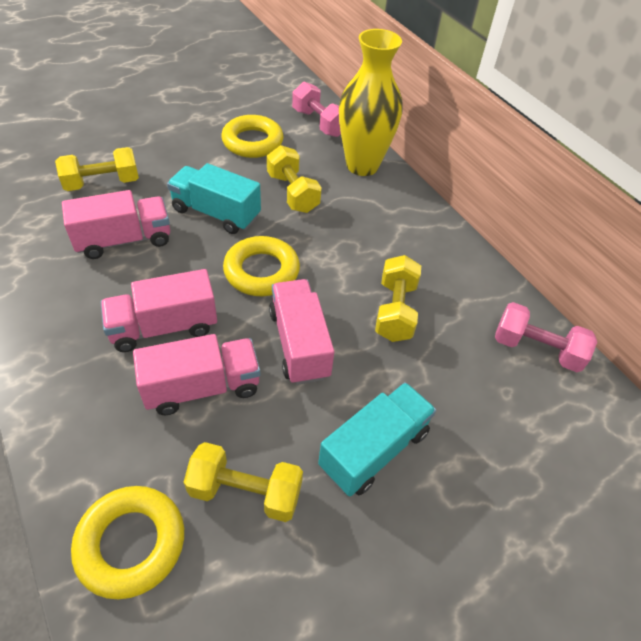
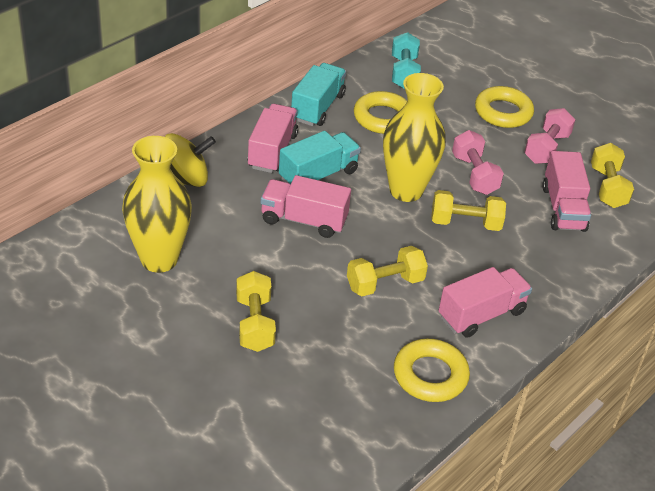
turquoise dumbbell: 0 -> 1
yellow spinning top: 0 -> 1
yellow vase: 1 -> 2

